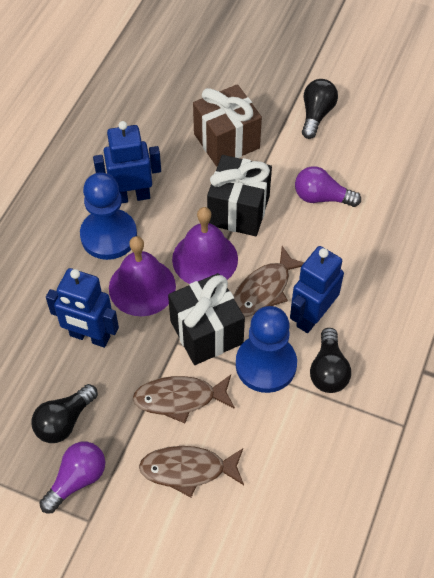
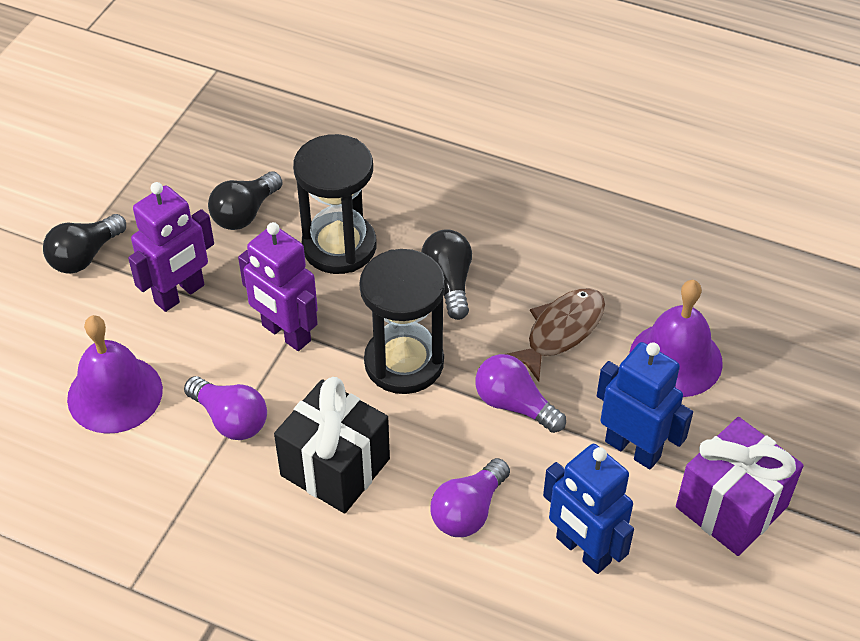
black gift: 2 -> 1
black hourglass: 0 -> 2
blue pawn: 2 -> 0
blue robot: 3 -> 2
brown fish: 3 -> 1
brown gift: 1 -> 0
purple gift: 0 -> 1
purple light bulb: 2 -> 3
purple robot: 0 -> 2

